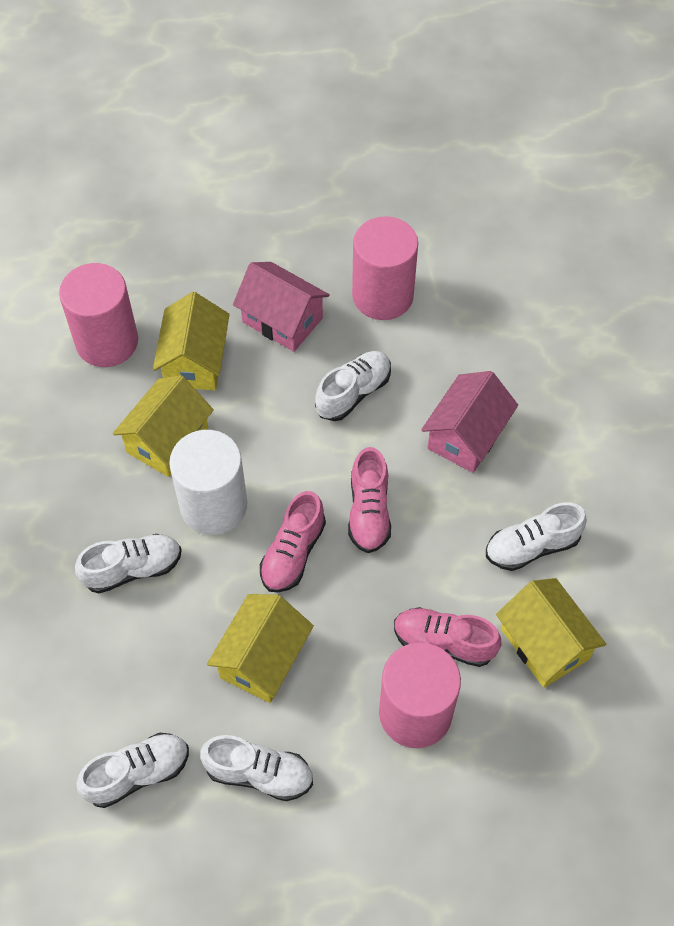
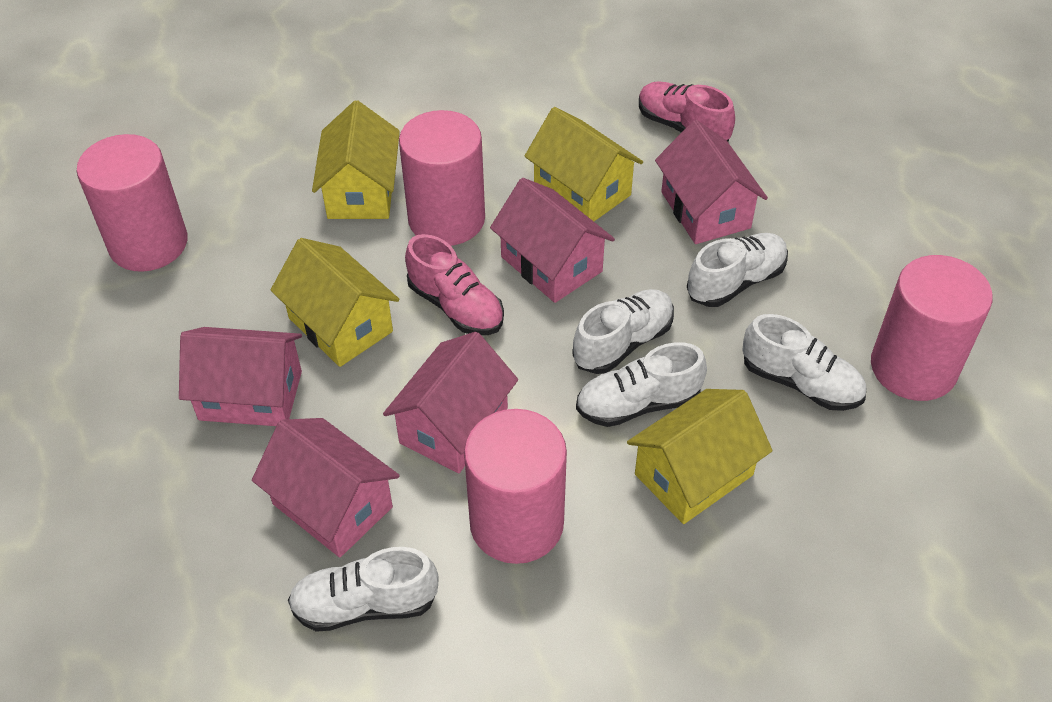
pink cylinder: 3 -> 4
pink house: 2 -> 5
pink shoe: 3 -> 2
white cylinder: 1 -> 0

